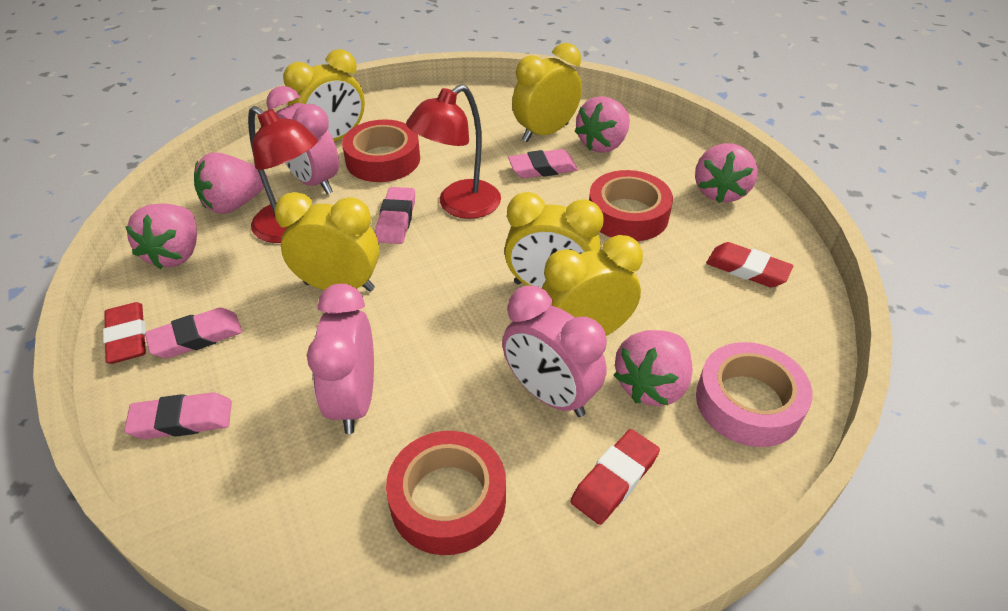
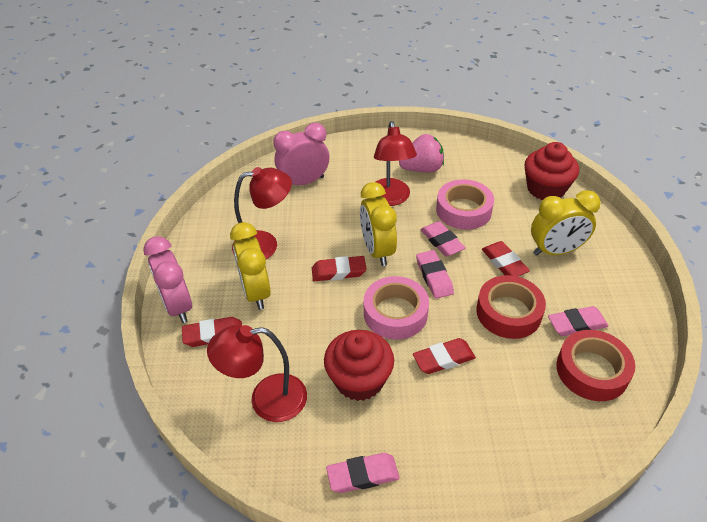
pink clock: 3 -> 2
pink strawberry: 5 -> 1
pink tape: 1 -> 2
red cupcake: 0 -> 2
red eraser: 3 -> 4
red lamp: 2 -> 3
red tape: 3 -> 2
yellow clock: 5 -> 3

